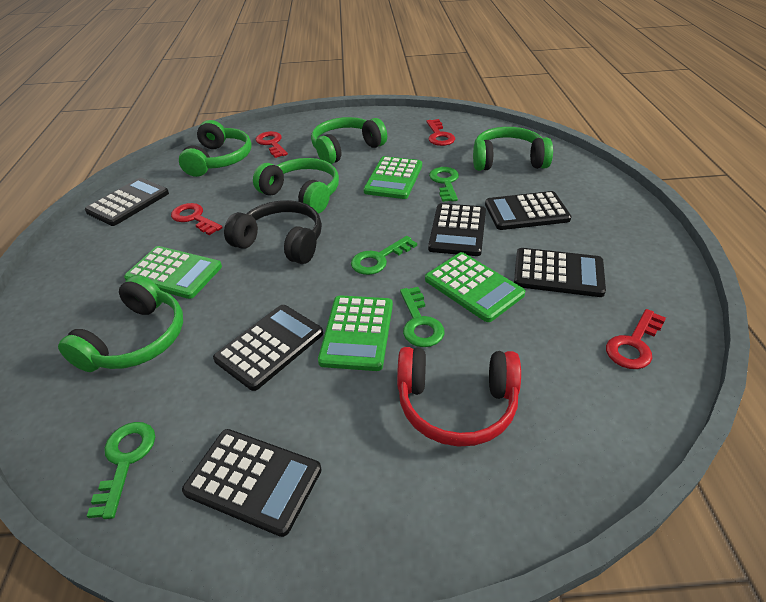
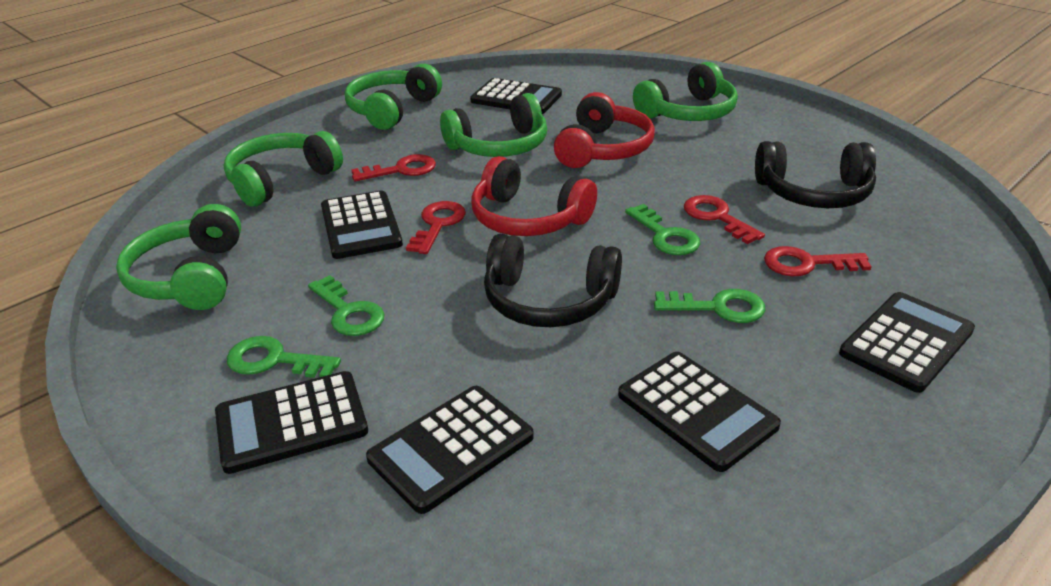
black headphones: 1 -> 2
green calculator: 4 -> 0
red headphones: 1 -> 2

